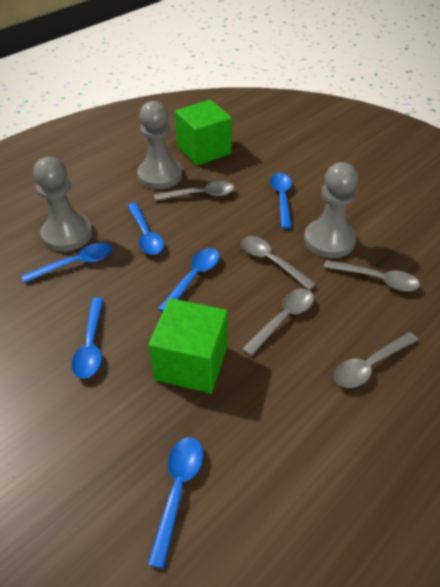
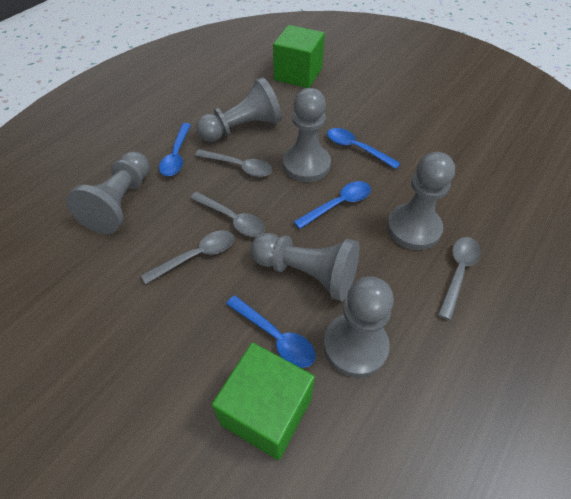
blue spoon: 6 -> 4
grey pawn: 3 -> 6
grey spoon: 5 -> 4

